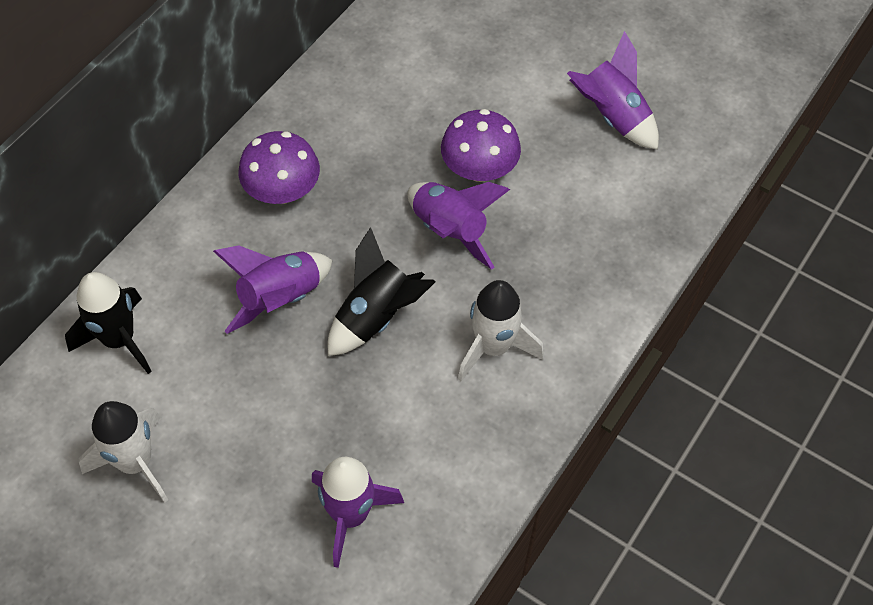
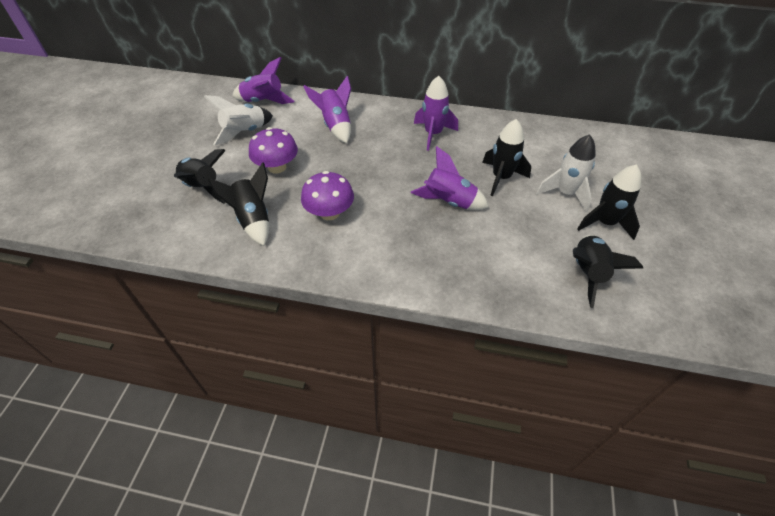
black rocket: 2 -> 5

